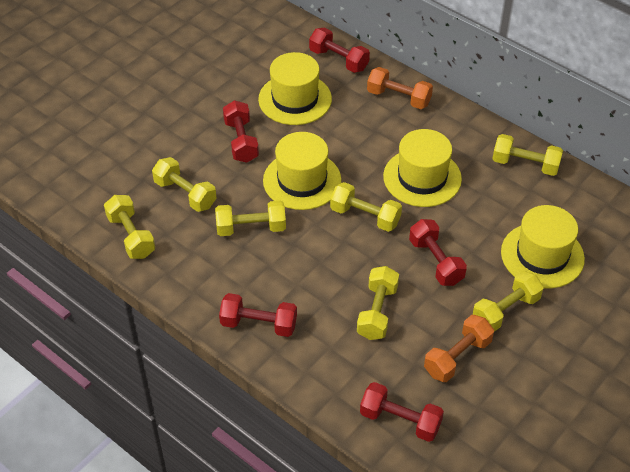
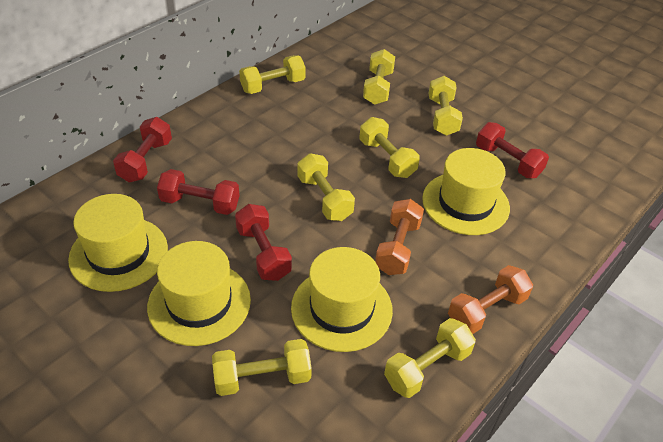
red dumbbell: 5 -> 4

